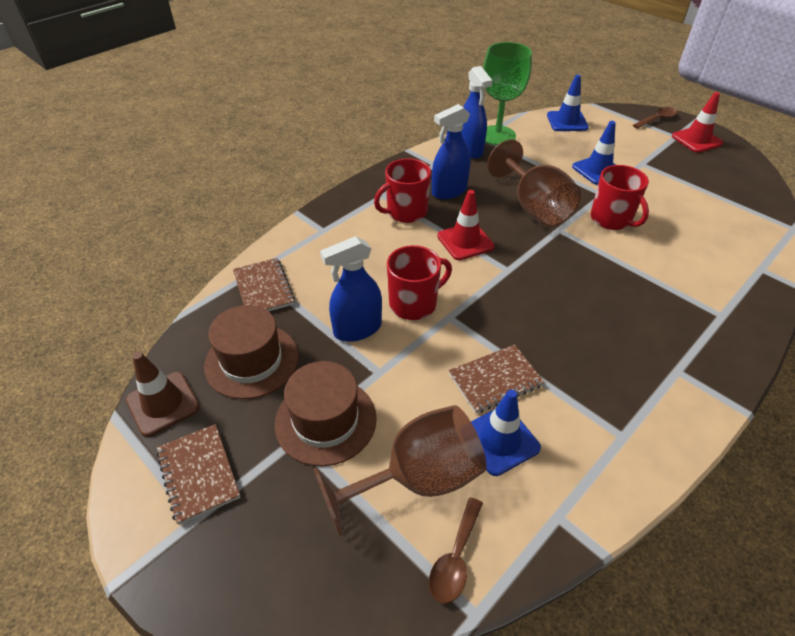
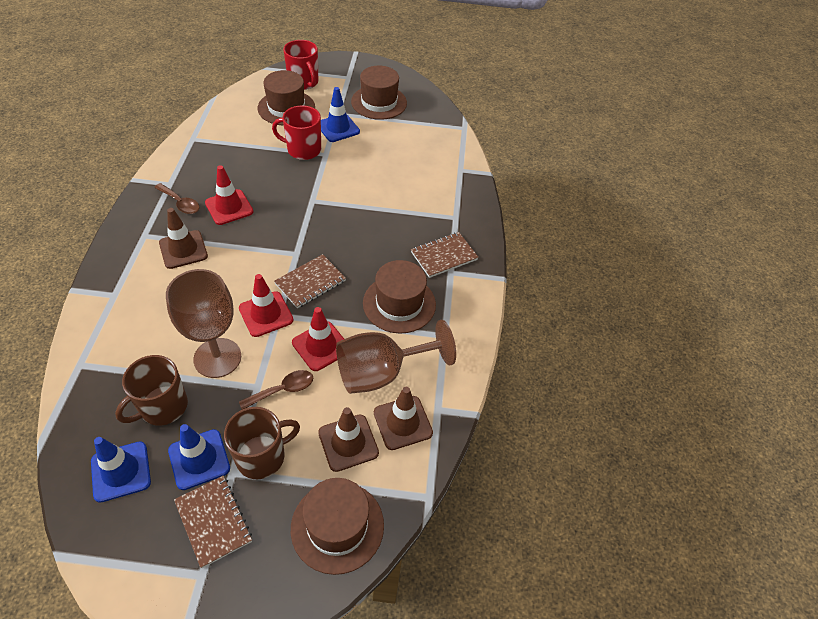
blue spray bottle: 3 -> 0
brown hat: 2 -> 4
brown mug: 0 -> 2
brown traffic cone: 1 -> 3
green goblet: 1 -> 0
red mug: 3 -> 2
red traffic cone: 2 -> 3

